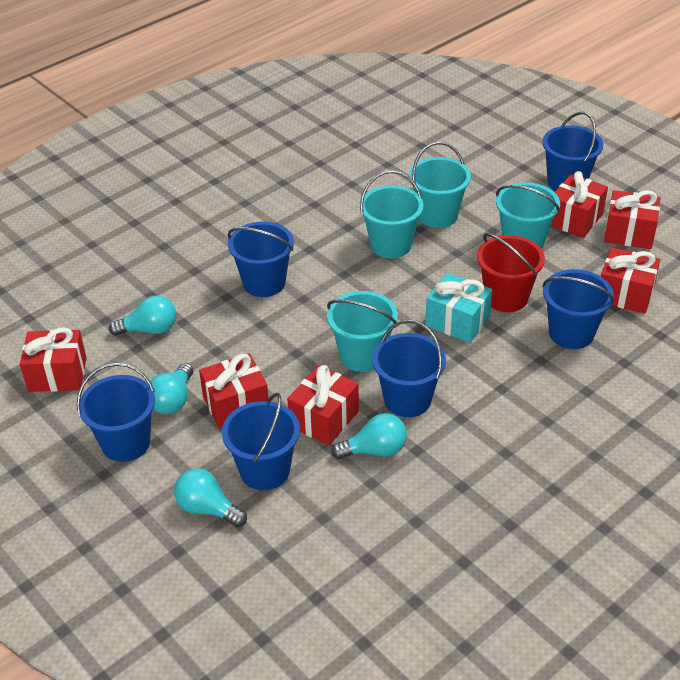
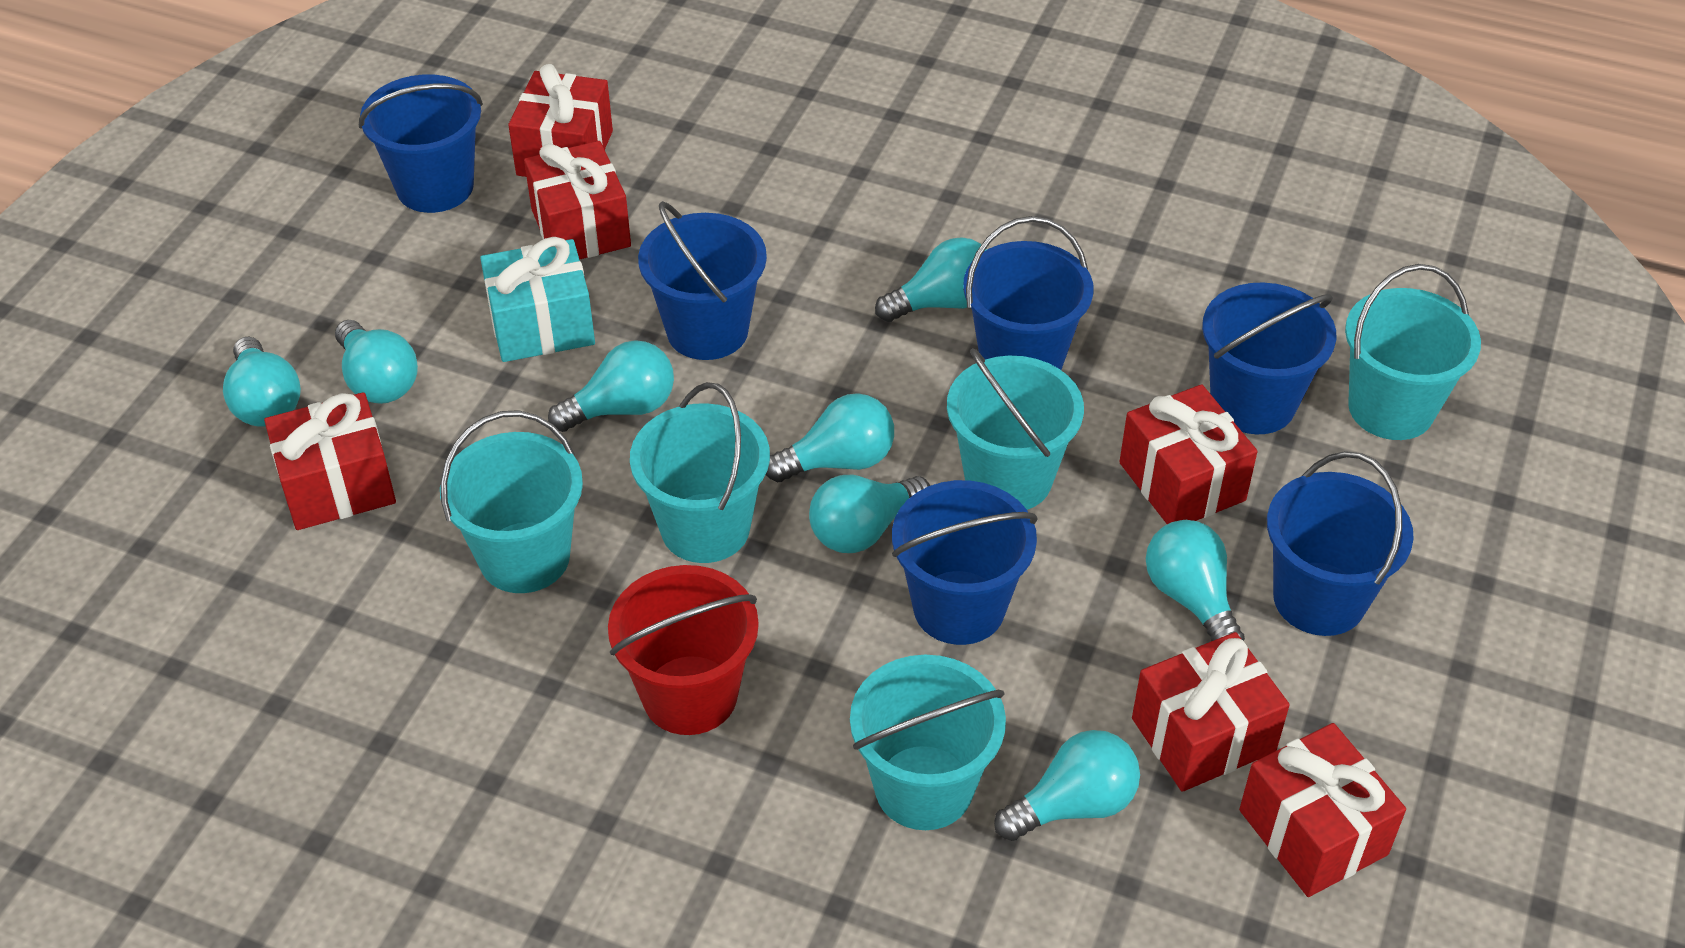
turquoise bucket: 4 -> 5
turquoise light bulb: 4 -> 8

